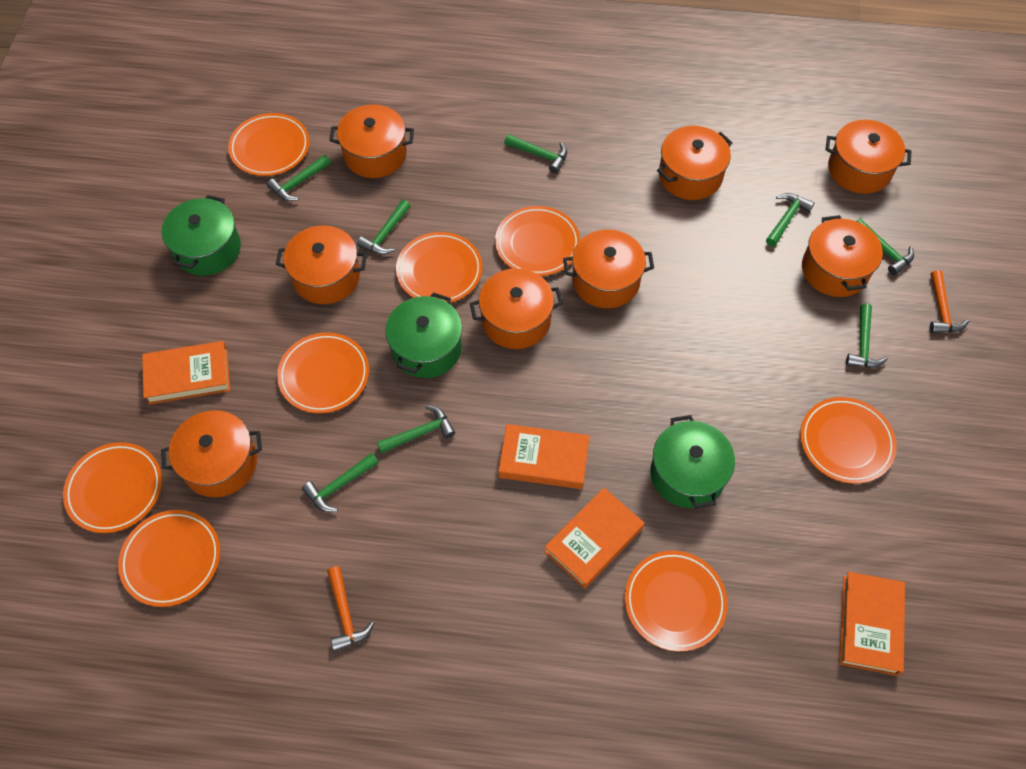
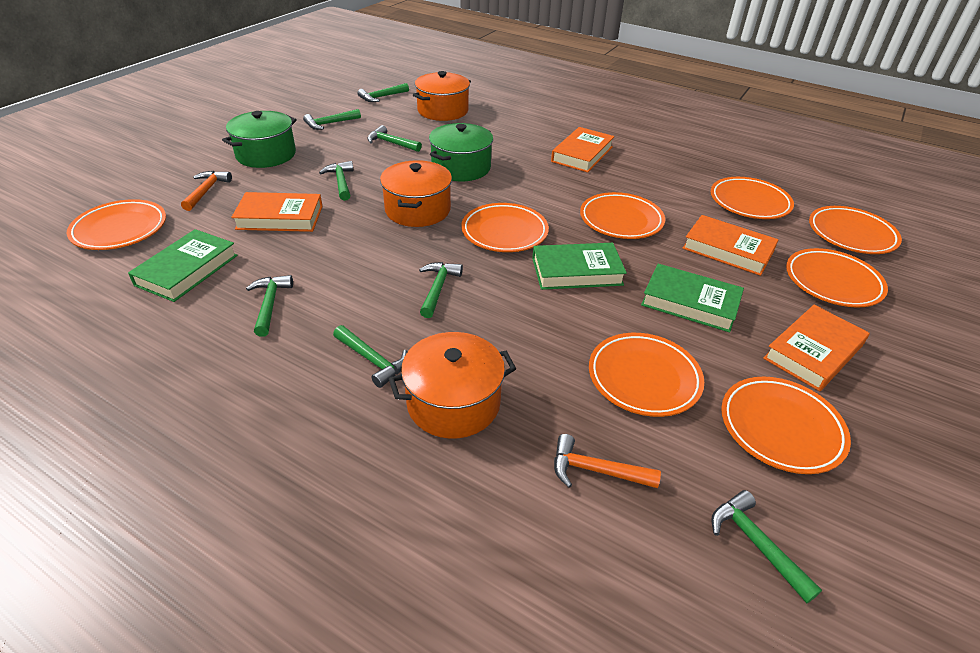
green book: 0 -> 3
green pot: 3 -> 2
orange pot: 8 -> 3

